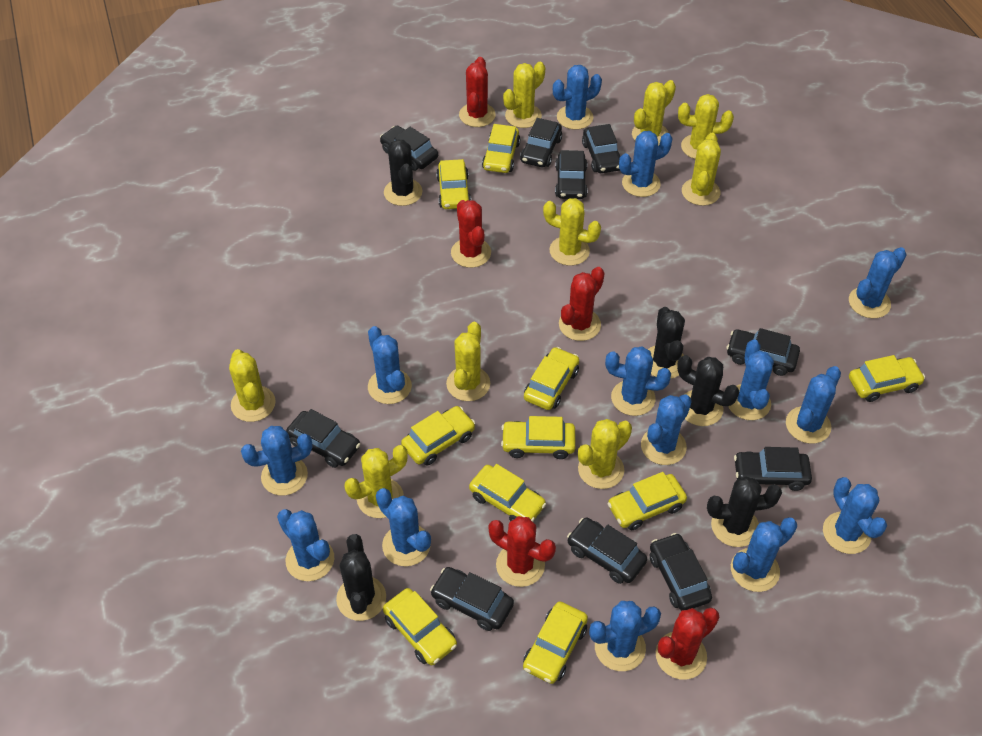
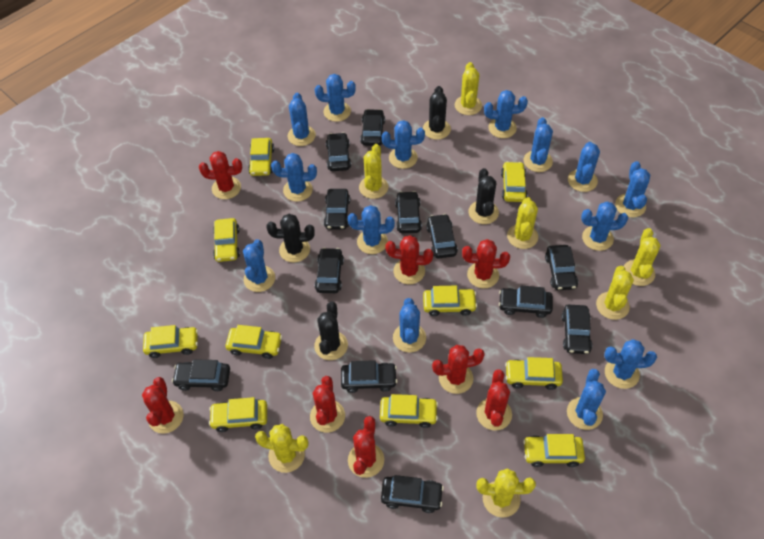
black cactus: 5 -> 4
black car: 10 -> 12
red cactus: 5 -> 8
yellow cactus: 9 -> 7

